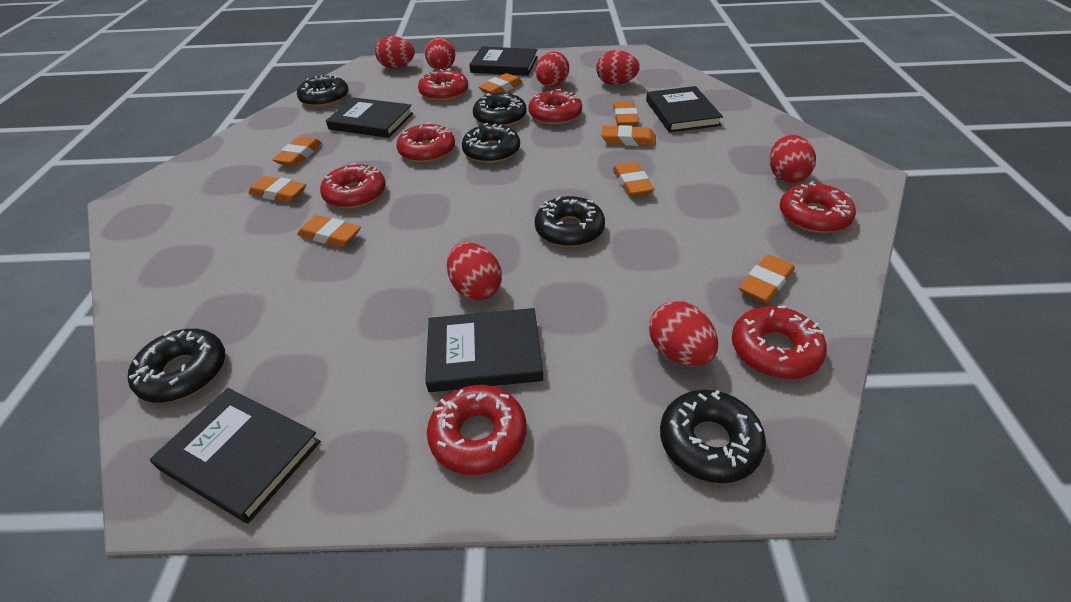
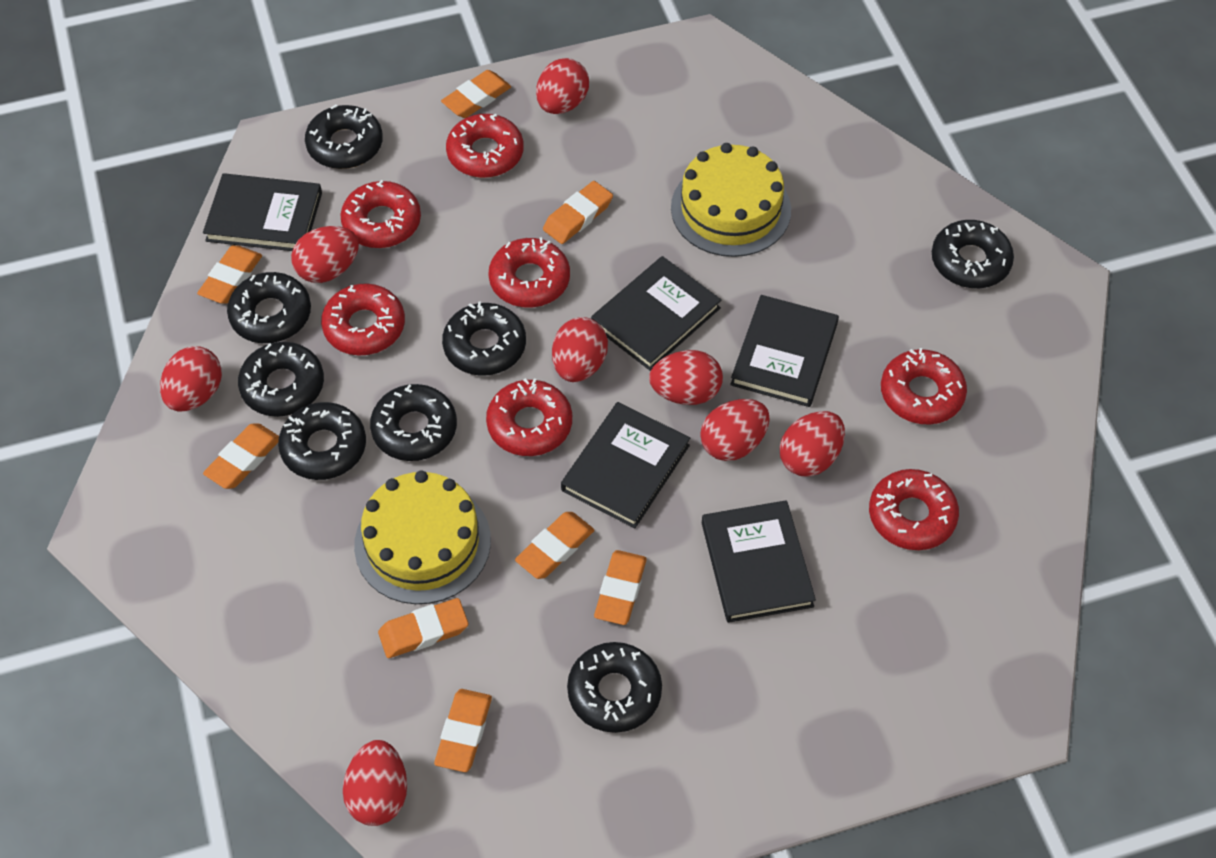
black donut: 6 -> 8
red egg: 7 -> 8
yellow cake: 0 -> 2

